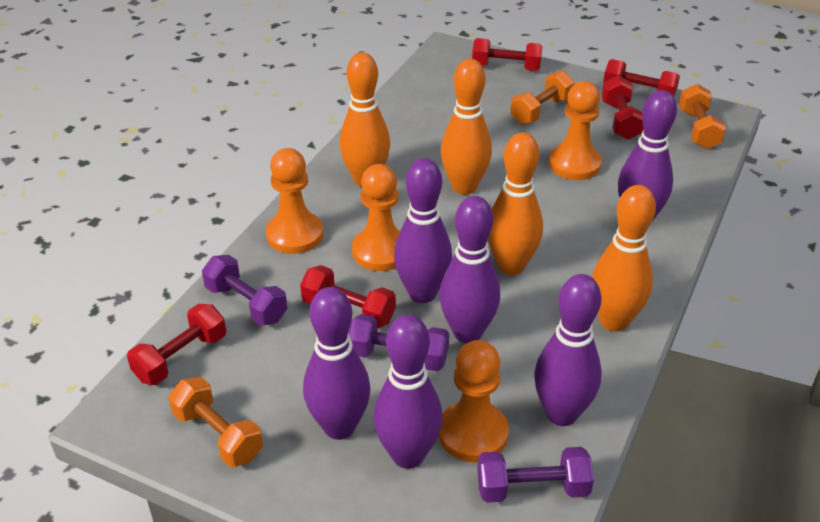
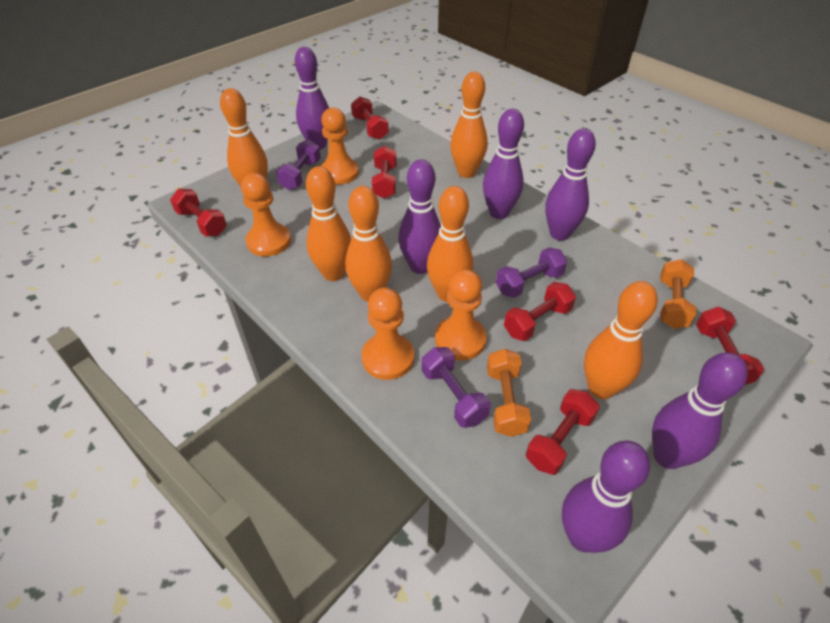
orange bowling pin: 4 -> 6
orange dumbbell: 3 -> 2
red dumbbell: 5 -> 6

